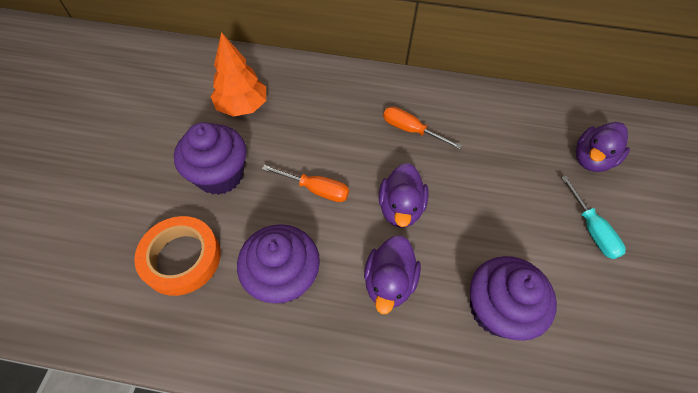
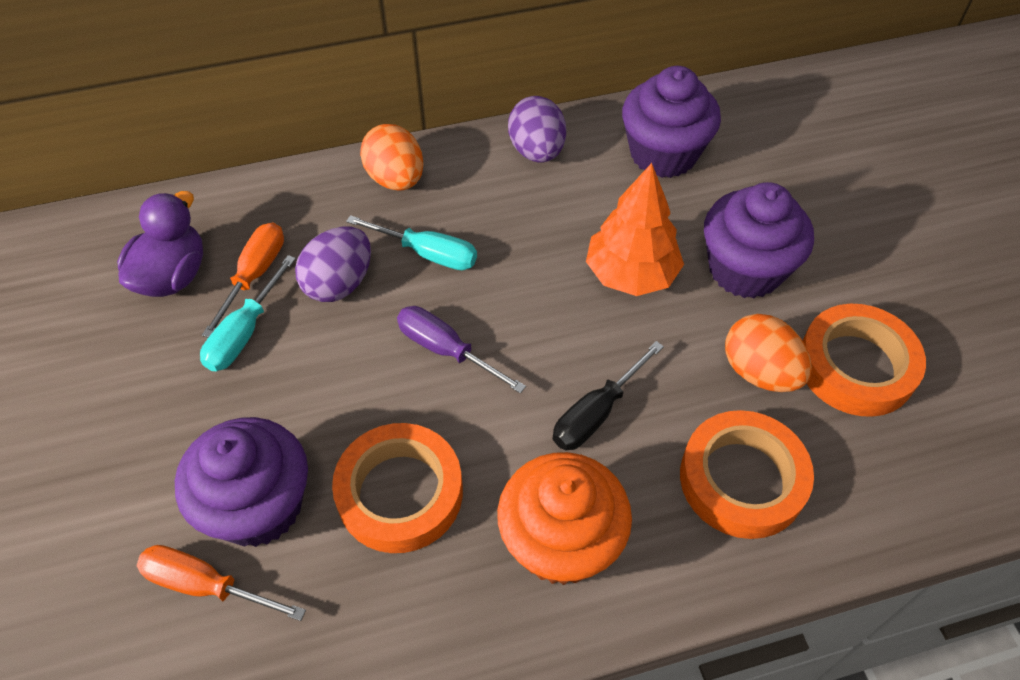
black screwdriver: 0 -> 1
orange cupcake: 0 -> 1
orange egg: 0 -> 2
orange tape: 1 -> 3
purple duck: 3 -> 1
purple egg: 0 -> 2
purple screwdriver: 0 -> 1
turquoise screwdriver: 1 -> 2

